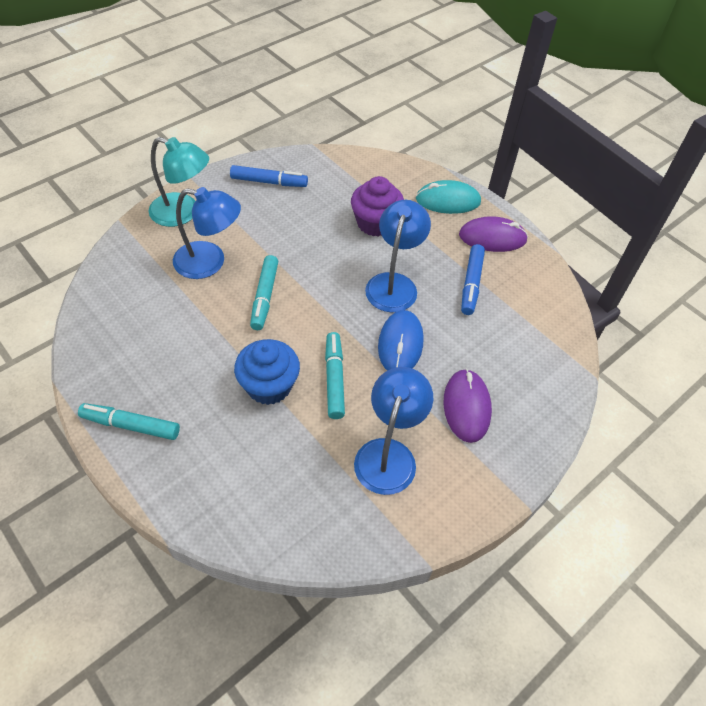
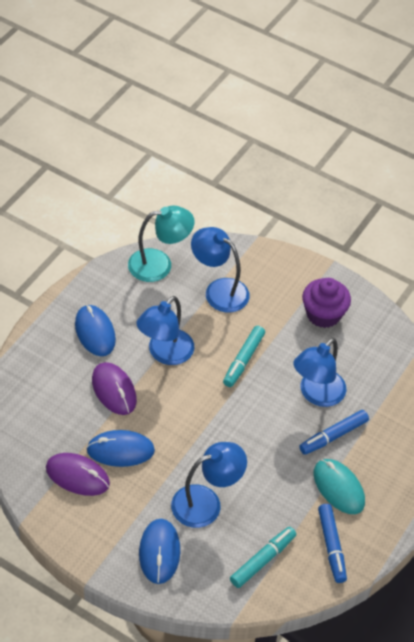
blue cupcake: 1 -> 0
blue lamp: 3 -> 4
blue mouse: 1 -> 3
turquoise marker: 3 -> 2

